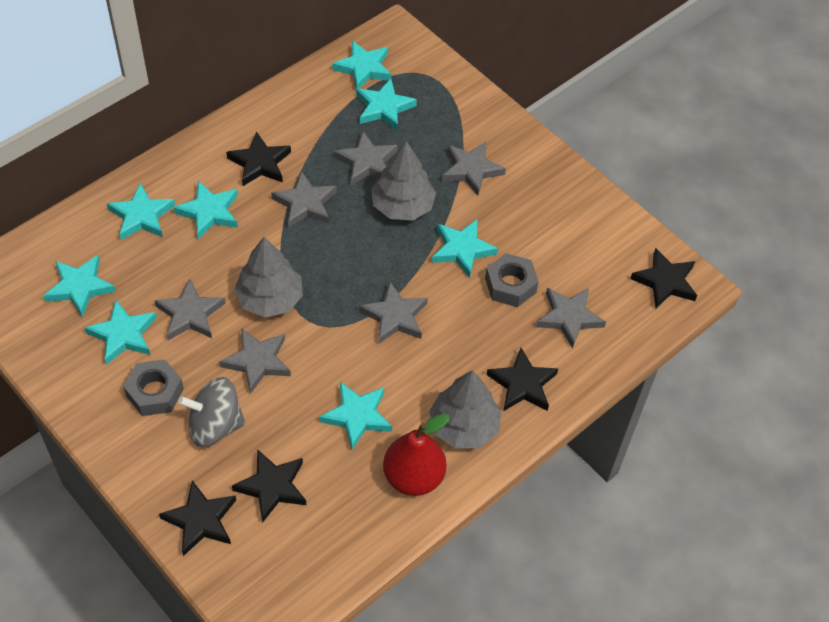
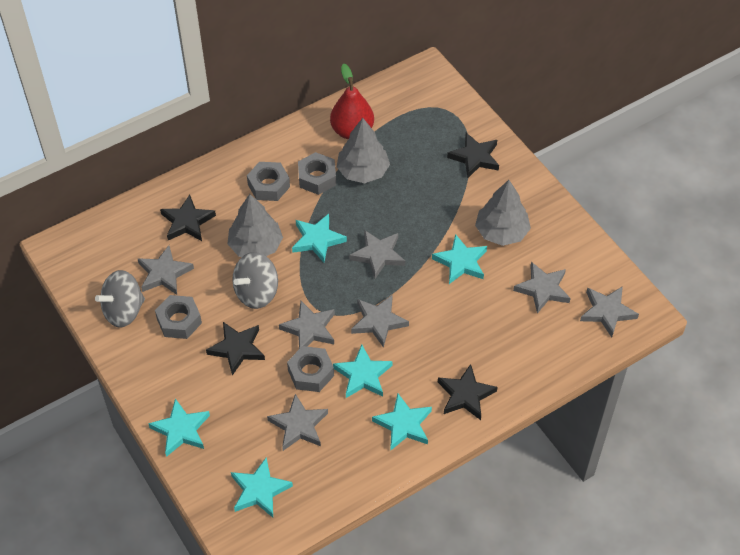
black star: 5 -> 4
grey nut: 2 -> 4
grey spinning top: 1 -> 2
turquoise star: 8 -> 6

